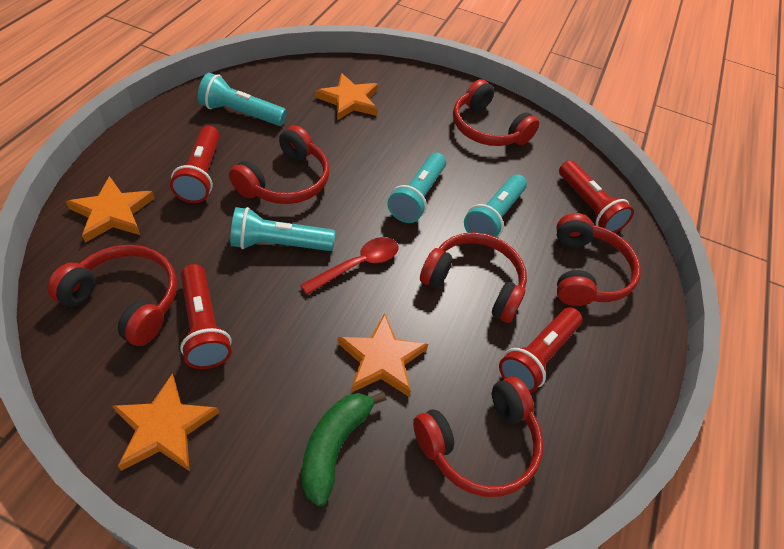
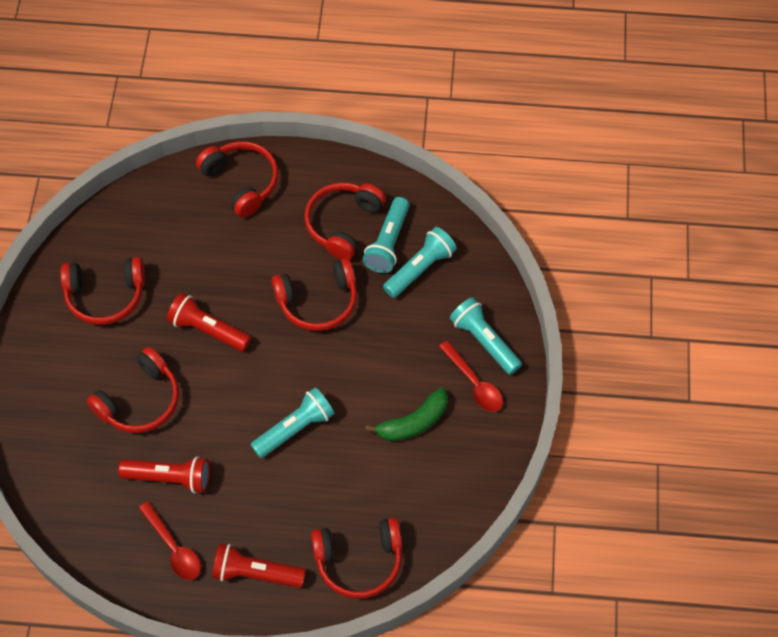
orange star: 4 -> 0
red flashlight: 4 -> 3
red spoon: 1 -> 2

